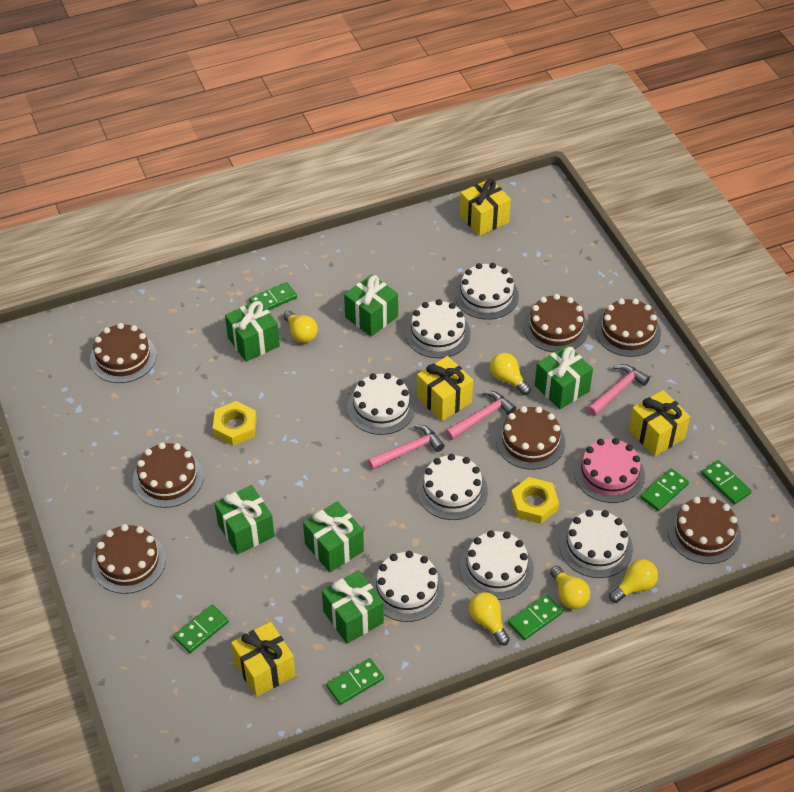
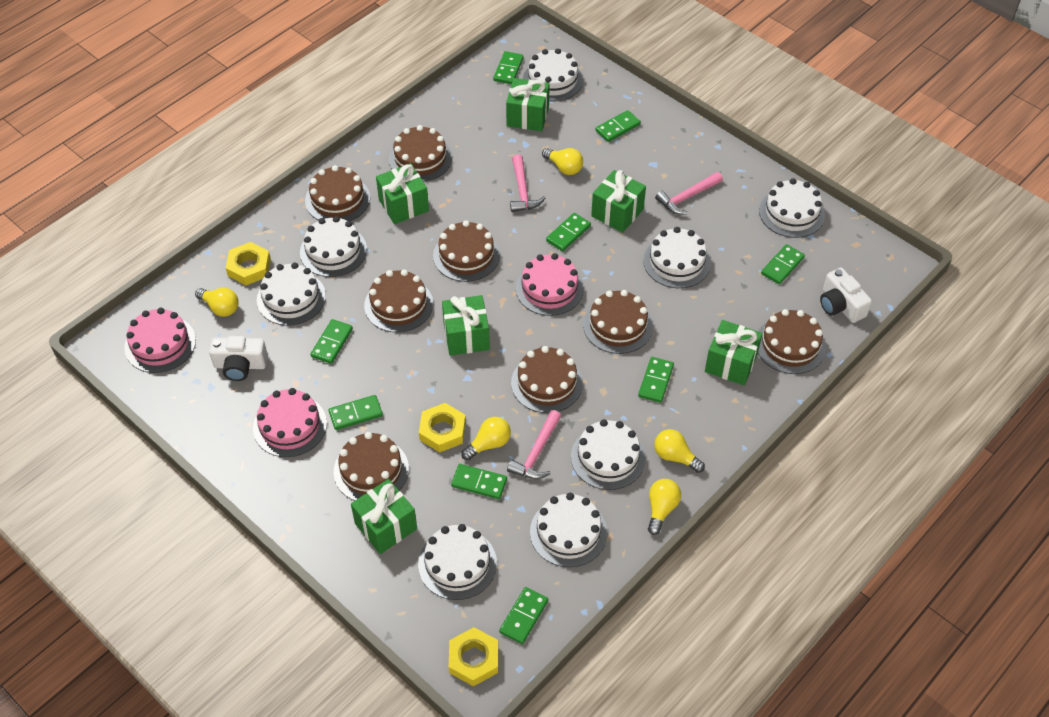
brown cake: 7 -> 8
green domino: 6 -> 9
pink cake: 1 -> 3
white cake: 7 -> 8
white camera: 0 -> 2
yellow gift: 4 -> 0
yellow nut: 2 -> 3

